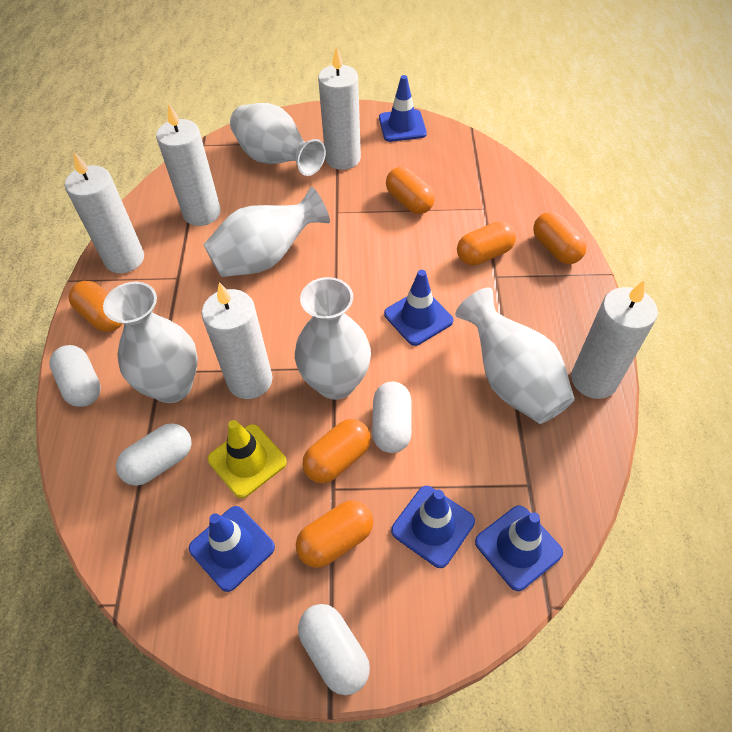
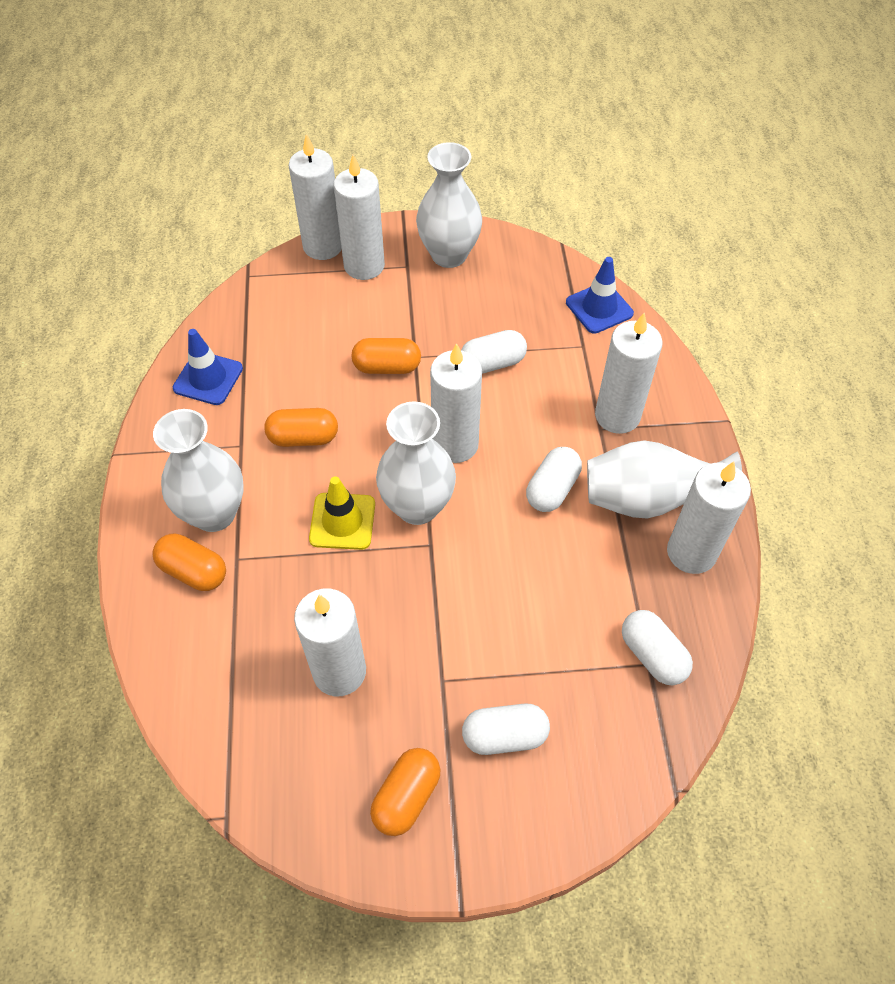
blue traffic cone: 5 -> 2
orange capsule: 6 -> 4
white candle: 5 -> 6
white vase: 5 -> 4

